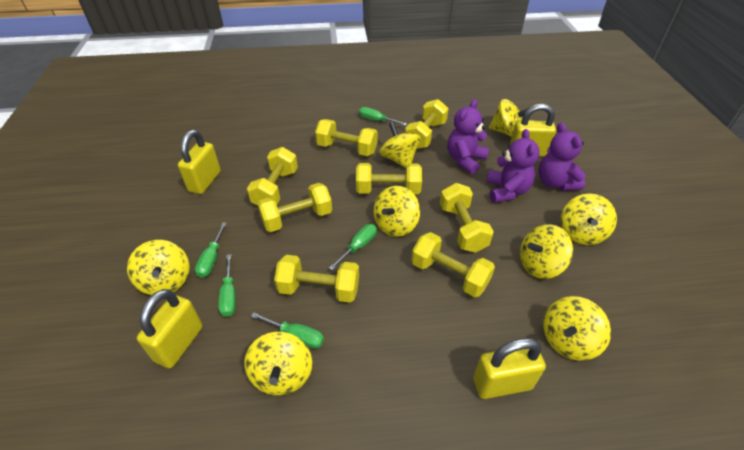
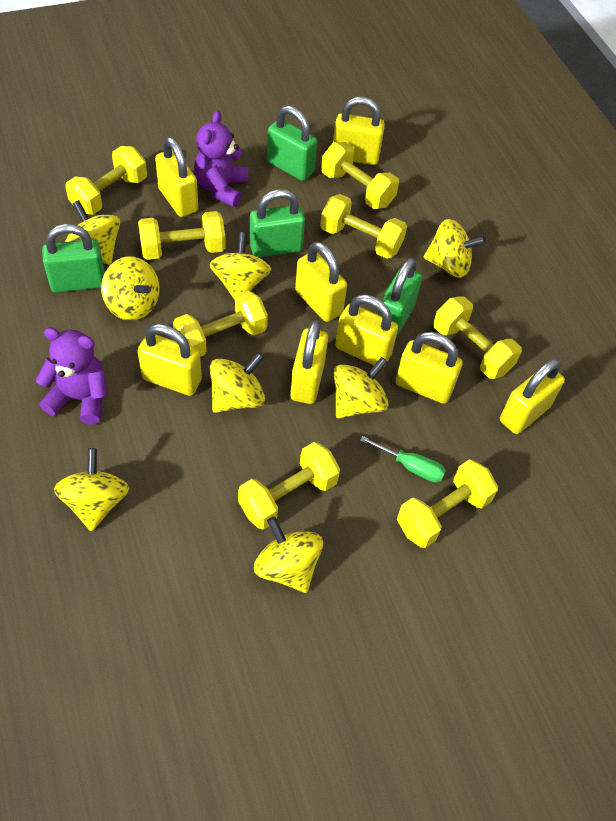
green padlock: 0 -> 4
green screwdriver: 5 -> 1
purple teddy bear: 3 -> 2
yellow padlock: 4 -> 8

